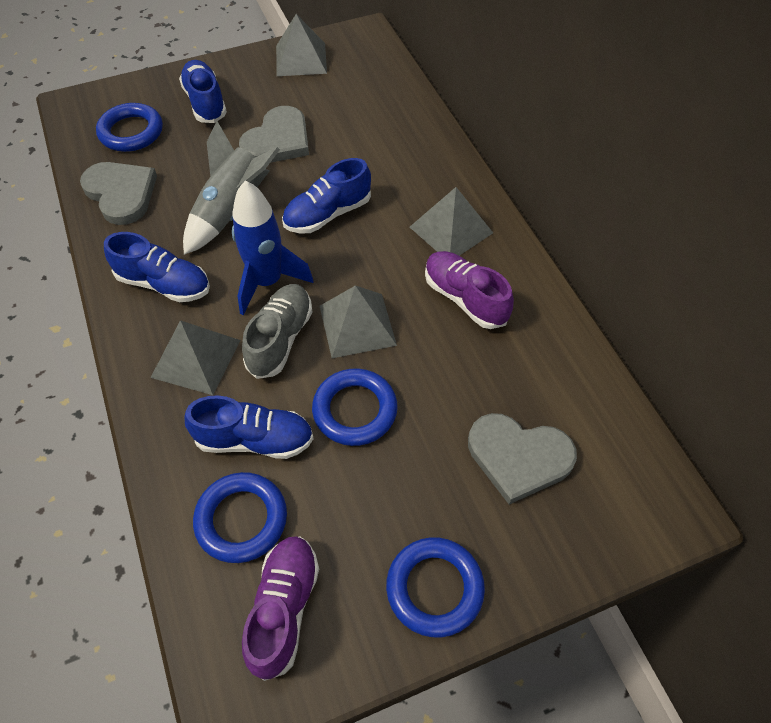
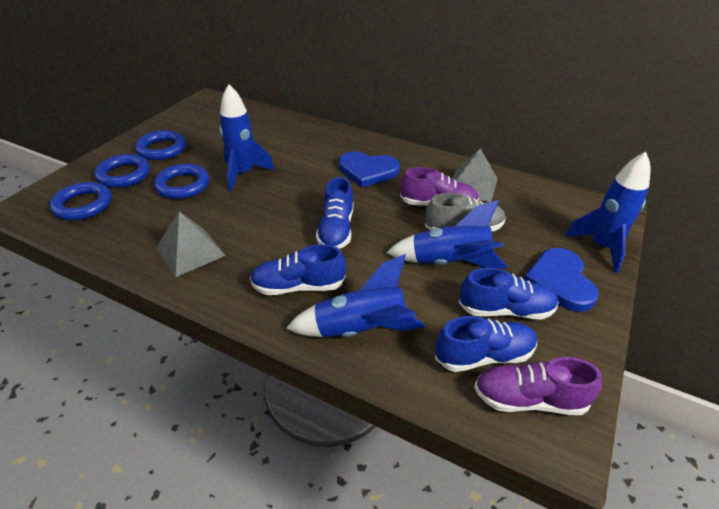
blue heart: 0 -> 2
blue rocket: 1 -> 4
grey heart: 3 -> 0
grey pyramid: 4 -> 2
grey rocket: 1 -> 0

